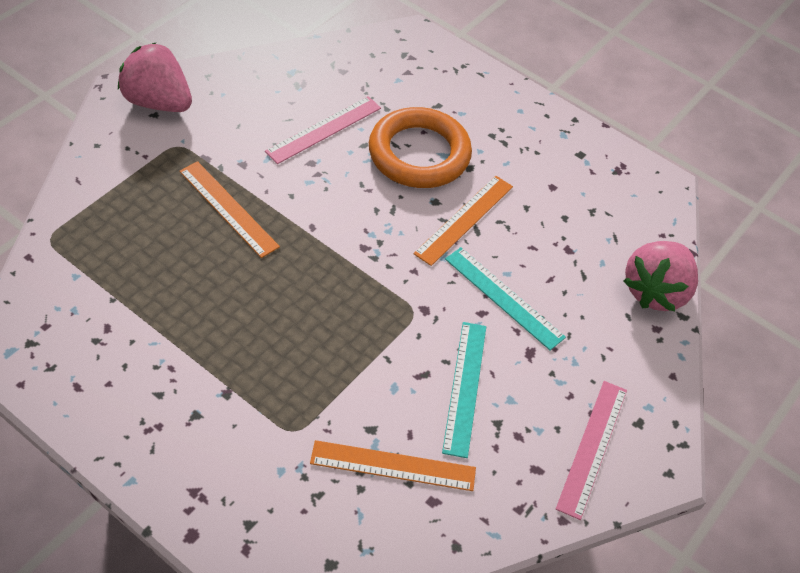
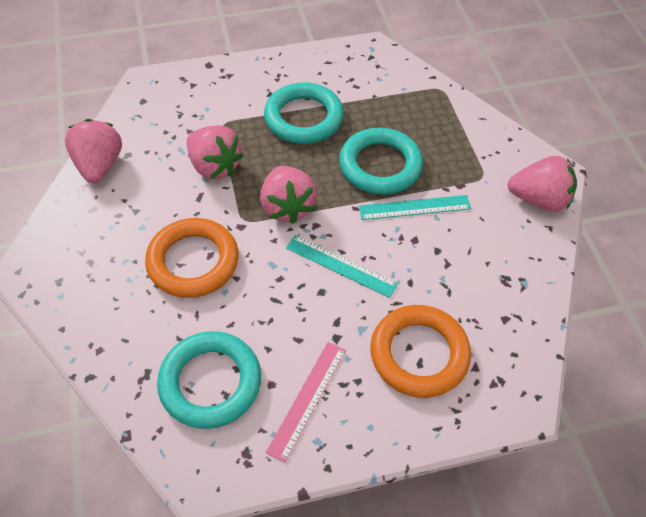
orange ring: 1 -> 2
orange ruler: 3 -> 0
pink ruler: 2 -> 1
pink strawberry: 2 -> 4
turquoise ring: 0 -> 3

